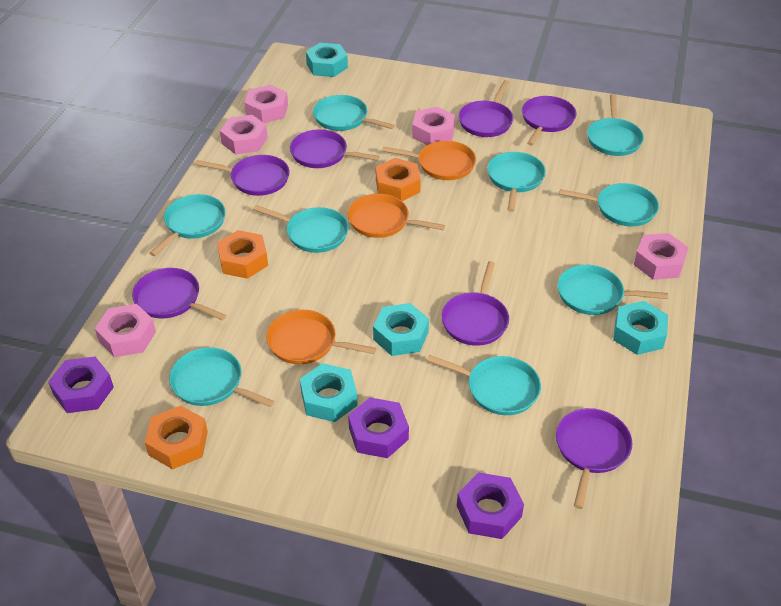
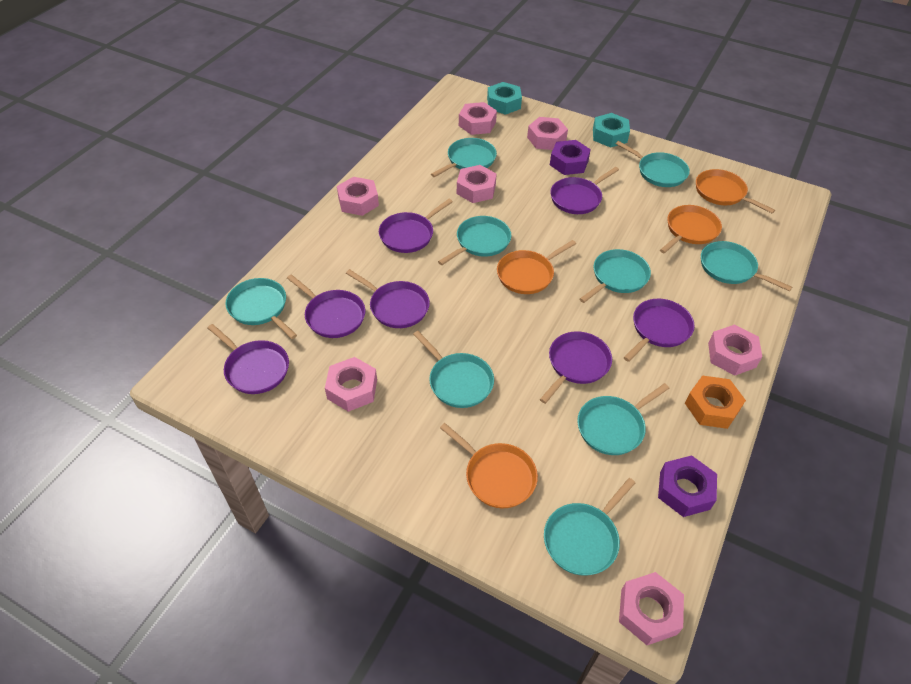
orange nut: 3 -> 1
orange pan: 3 -> 4
pink nut: 5 -> 7
purple nut: 3 -> 2
turquoise nut: 4 -> 2

